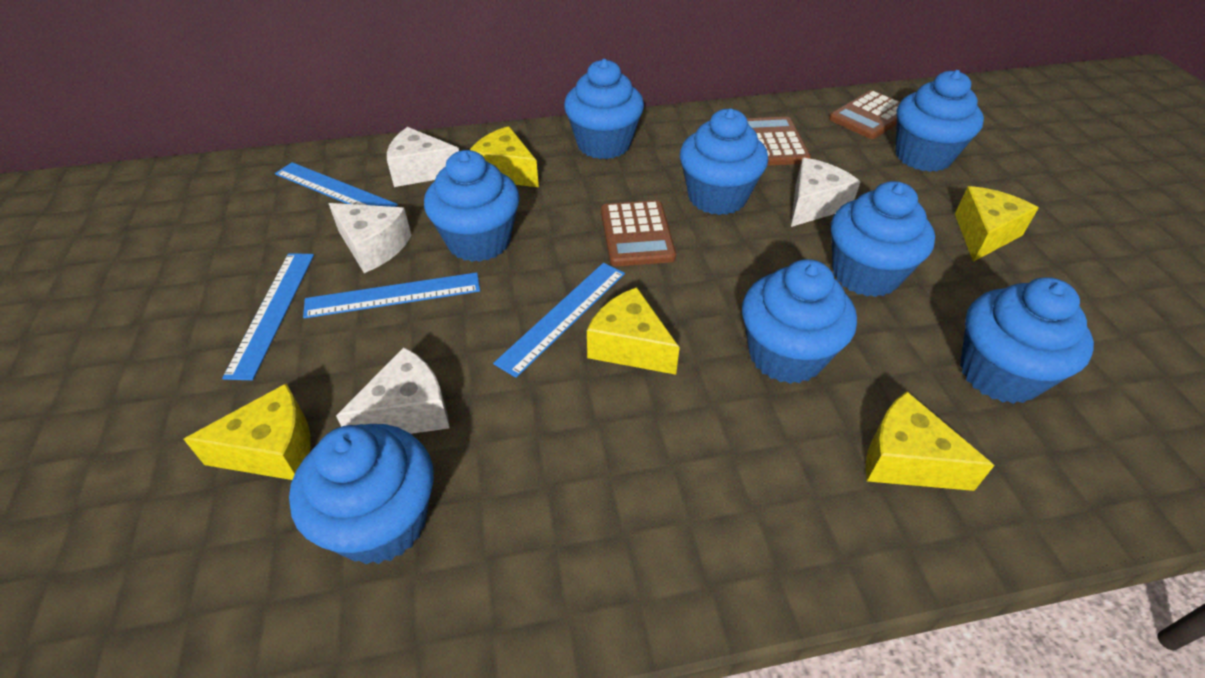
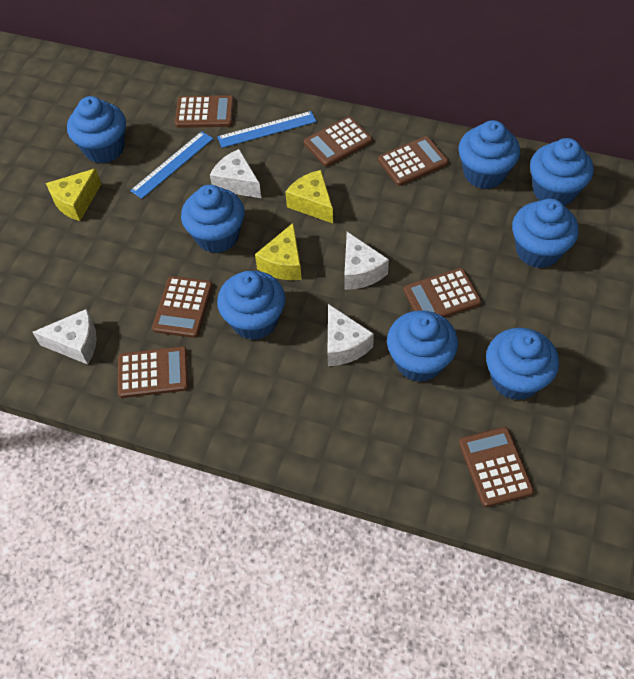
blue ruler: 4 -> 2
brown calculator: 3 -> 7
yellow cheese: 5 -> 3

